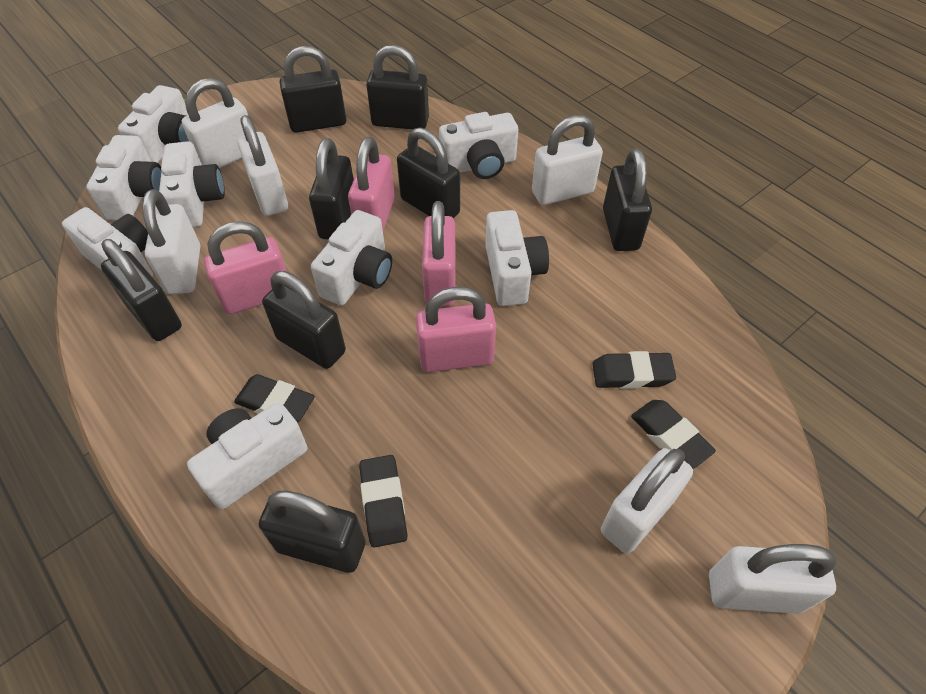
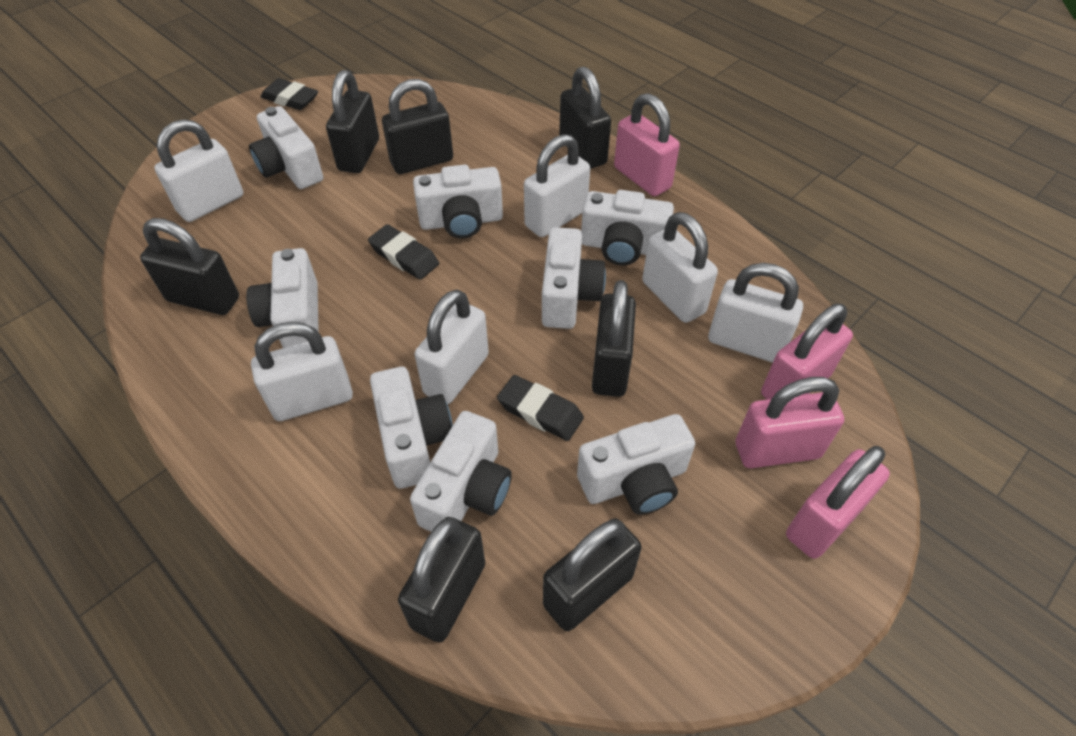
black eraser: 4 -> 3
black padlock: 8 -> 7

